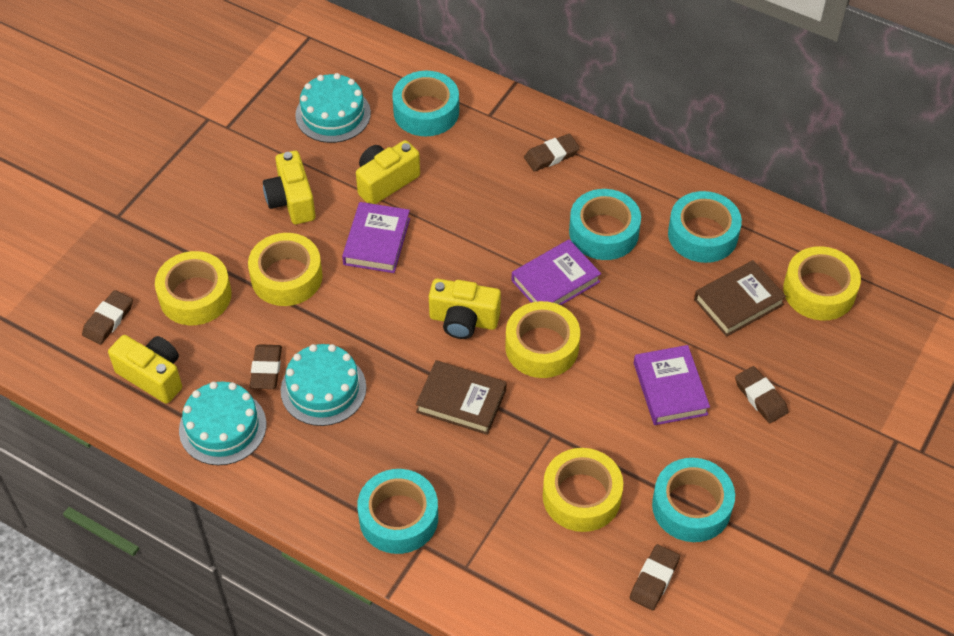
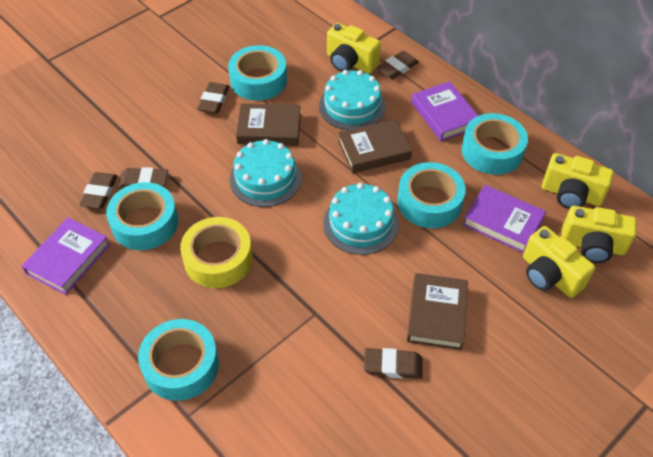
brown book: 2 -> 3
yellow tape: 5 -> 1

